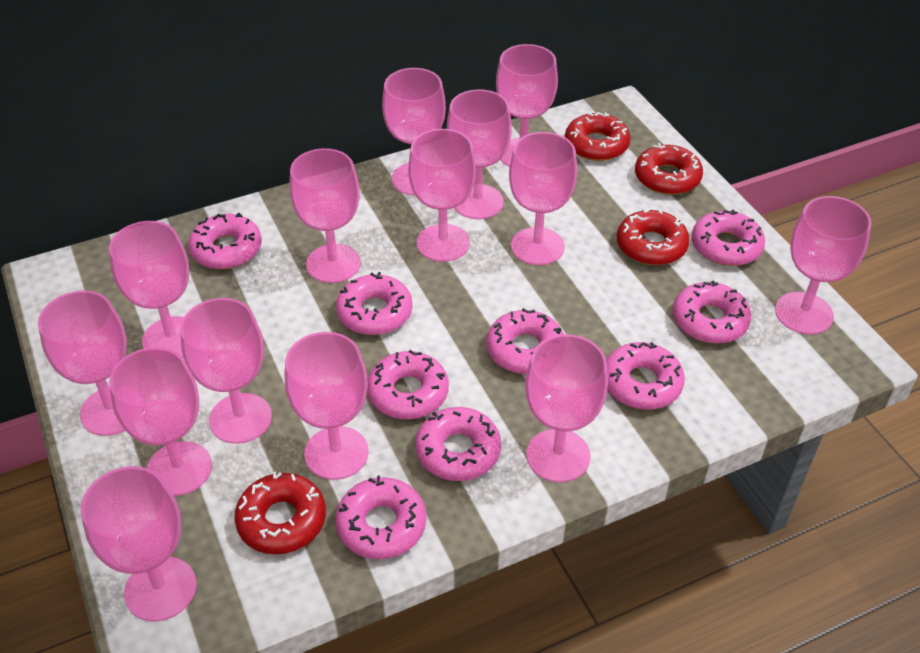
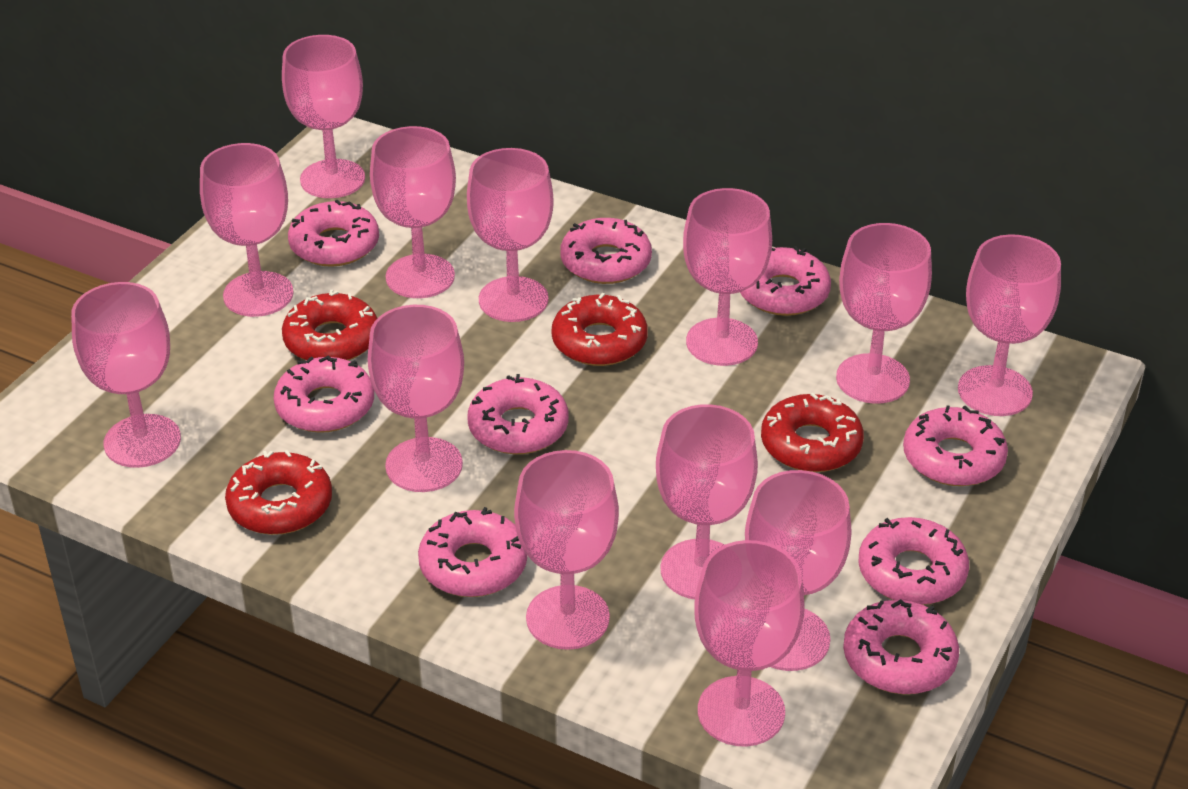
pink goblet: 14 -> 13

